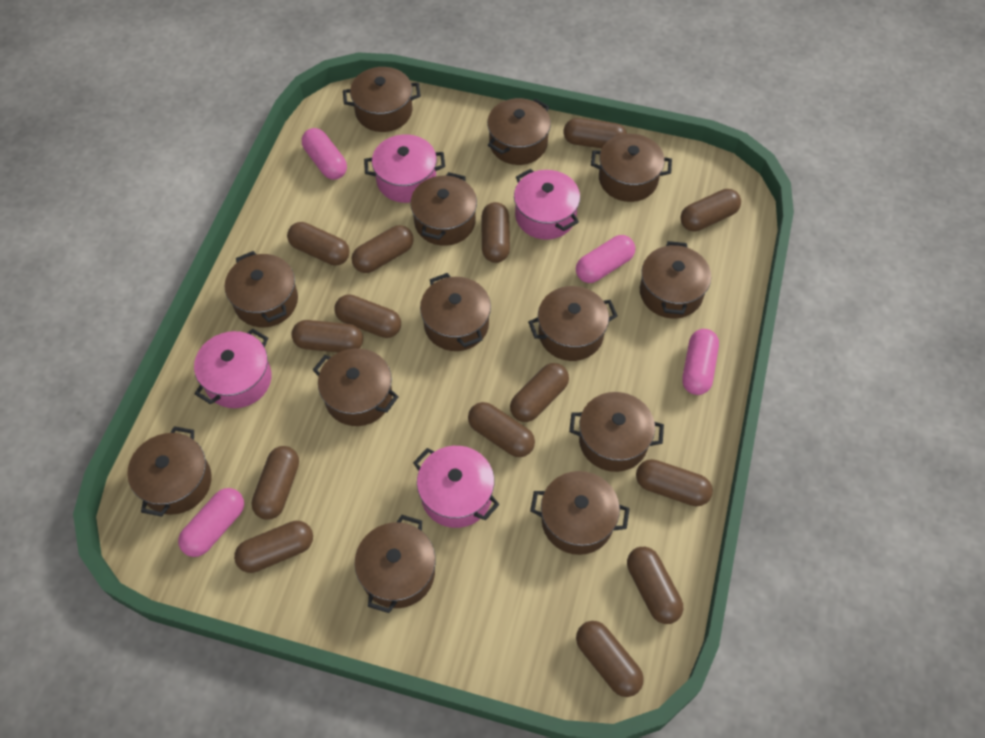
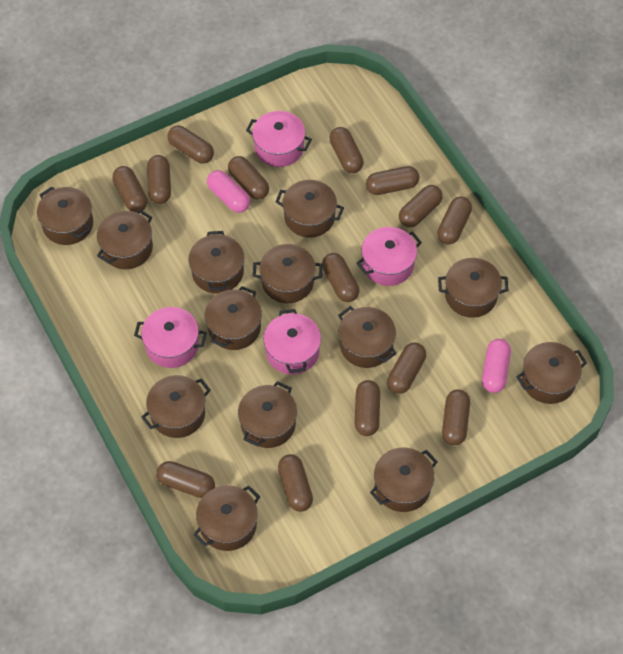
pink capsule: 4 -> 2

